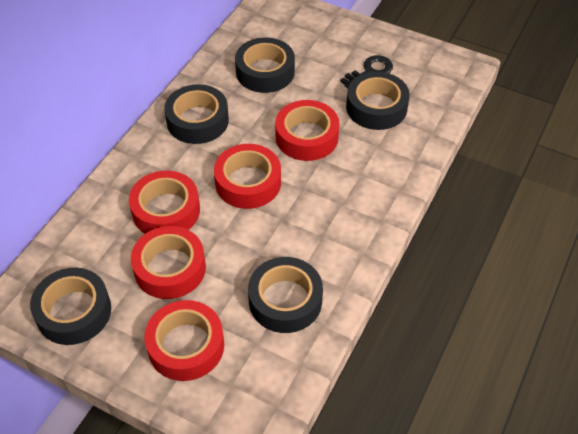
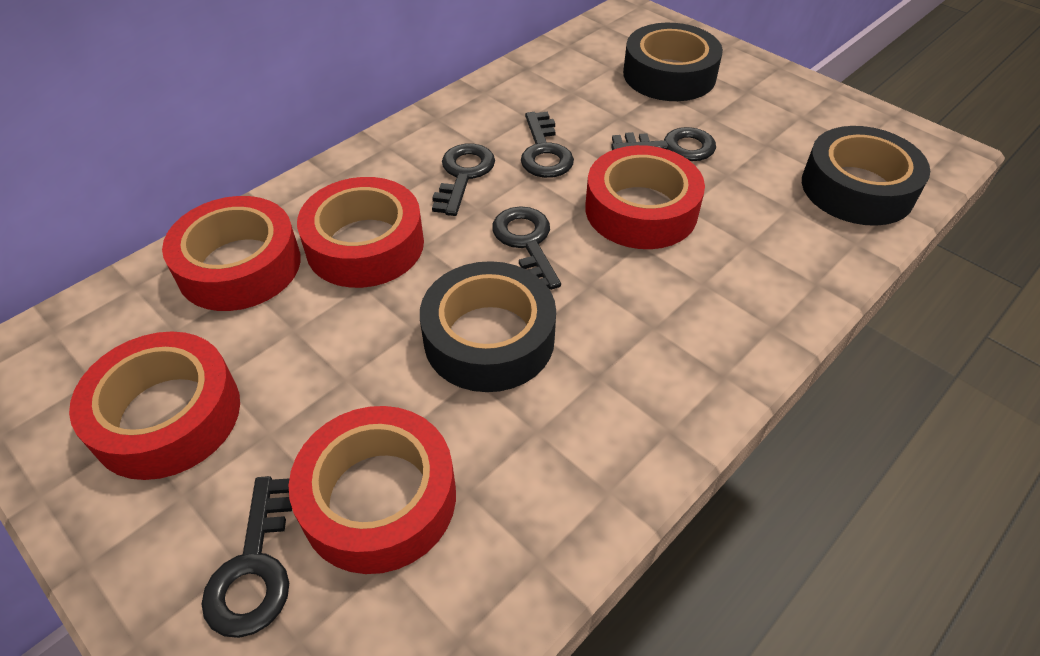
black key: 1 -> 5
black tape: 5 -> 3

